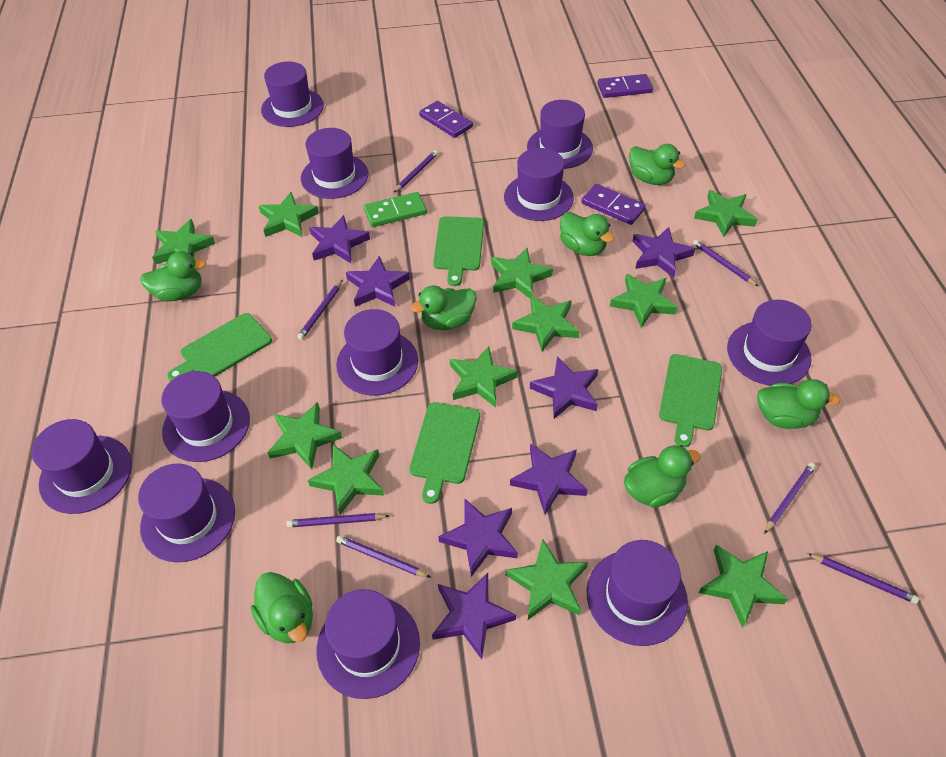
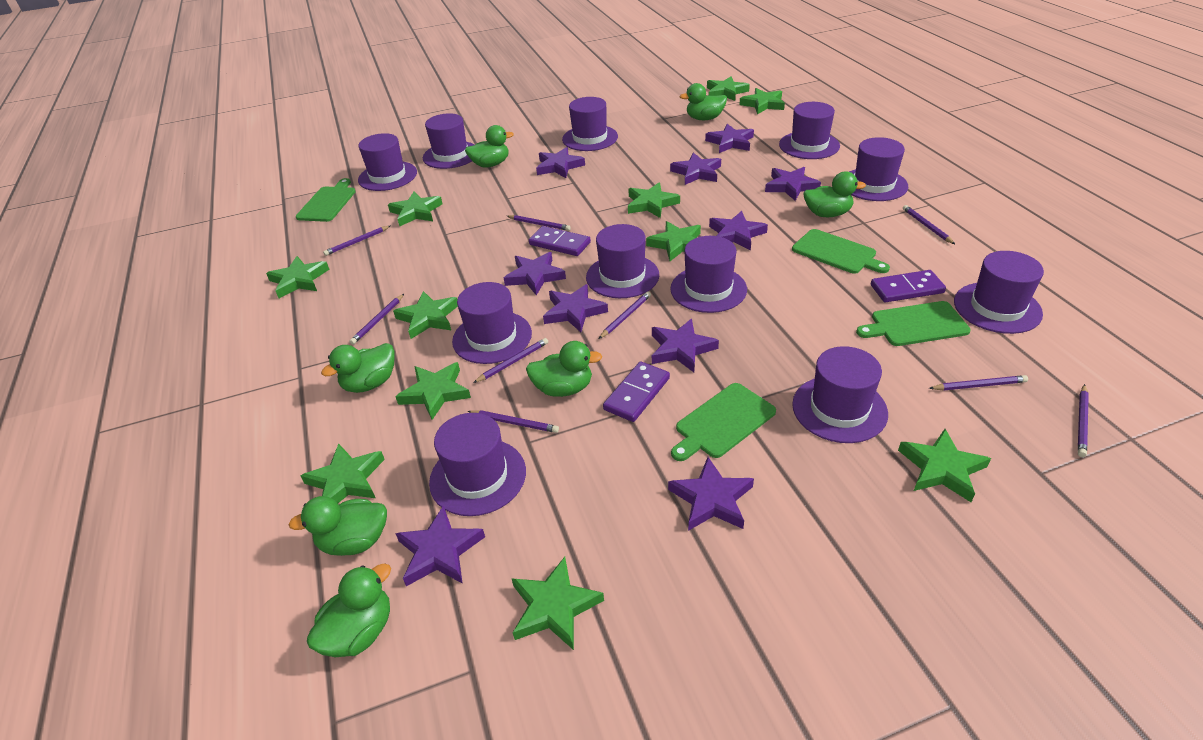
green domino: 1 -> 0
purple pencil: 7 -> 9
purple star: 7 -> 10

